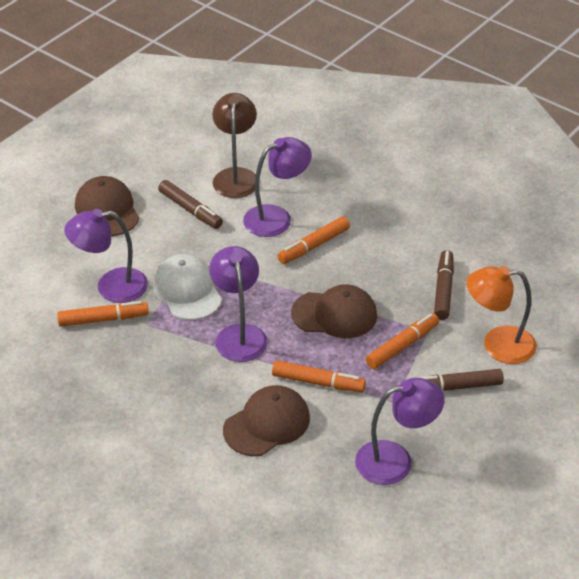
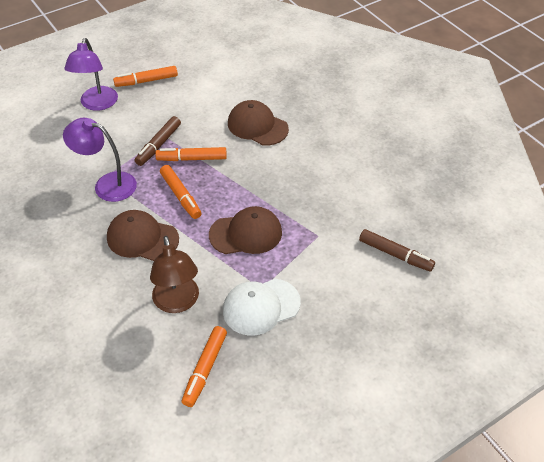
brown marker: 3 -> 2
orange lamp: 1 -> 0
purple lamp: 4 -> 2

